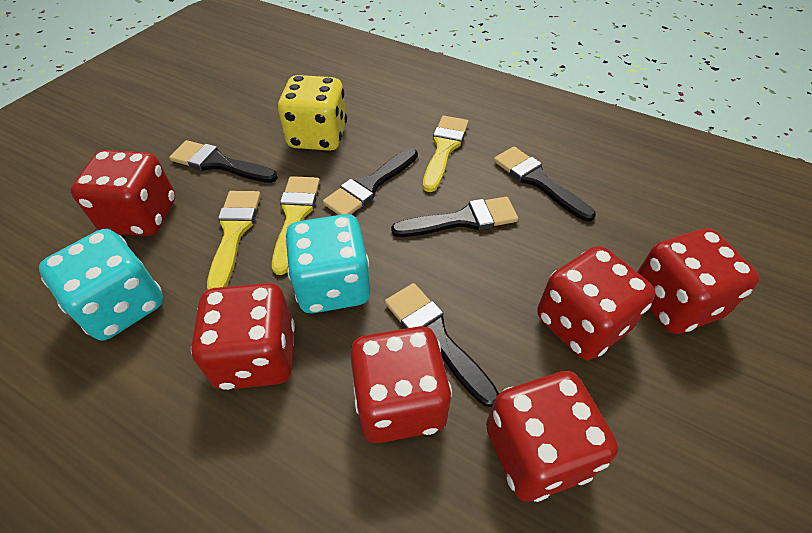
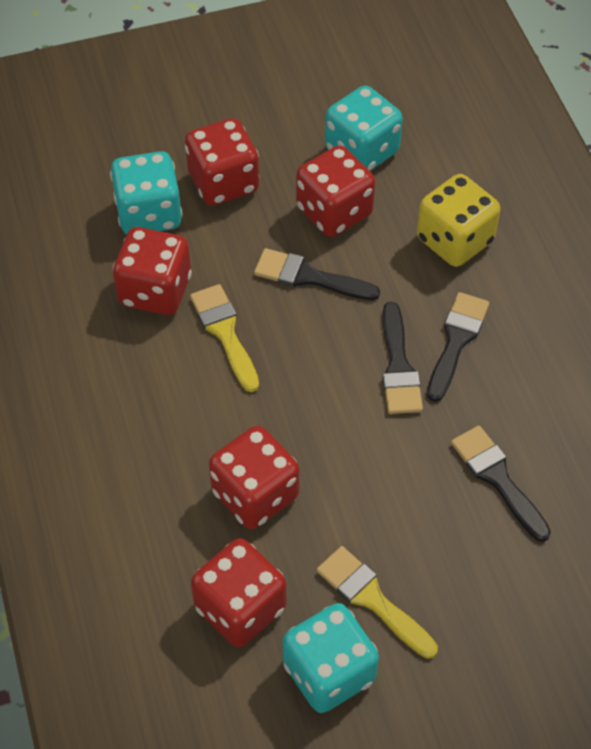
black brush: 5 -> 4
red dice: 6 -> 5
turquoise dice: 2 -> 3
yellow brush: 3 -> 2

